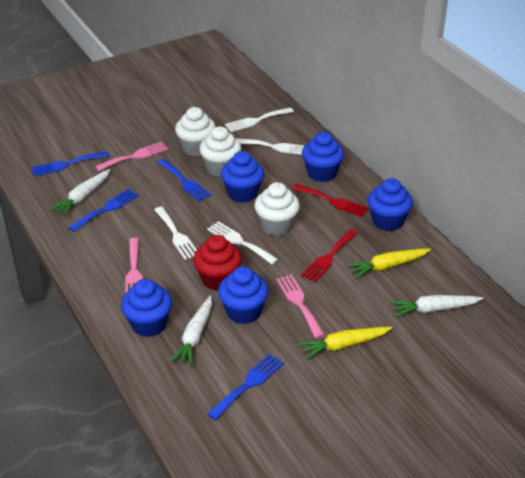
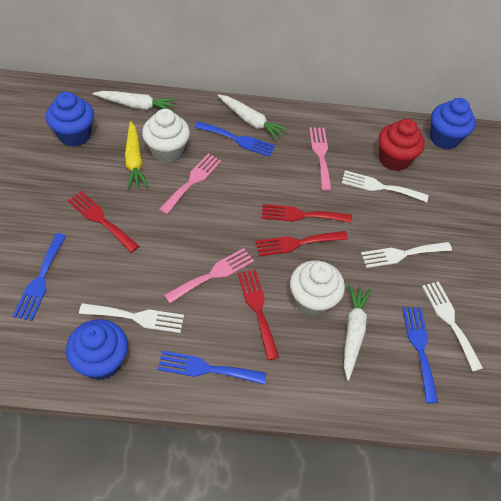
blue cupcake: 5 -> 3
red fork: 2 -> 4
white cupcake: 3 -> 2
yellow carrot: 2 -> 1

